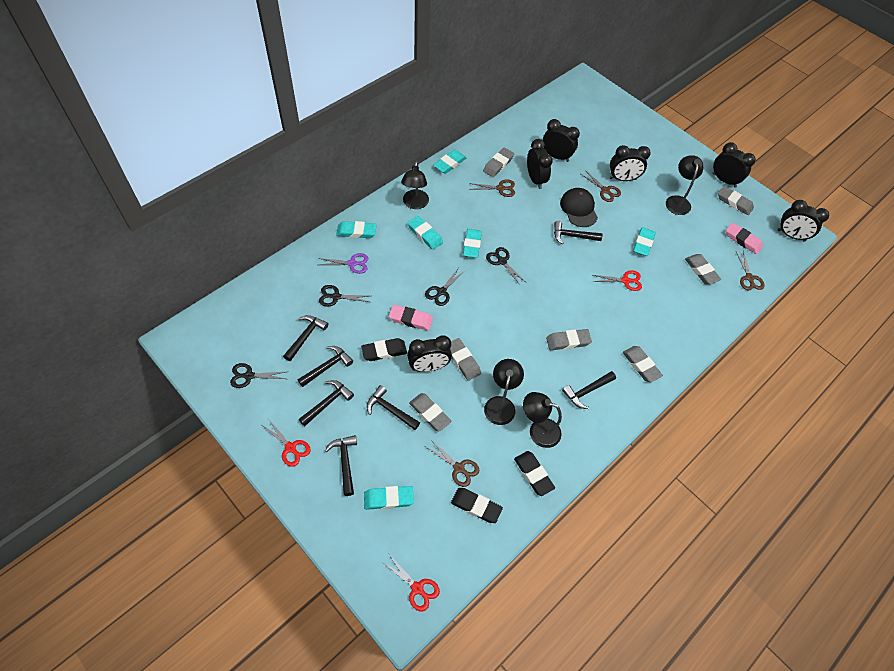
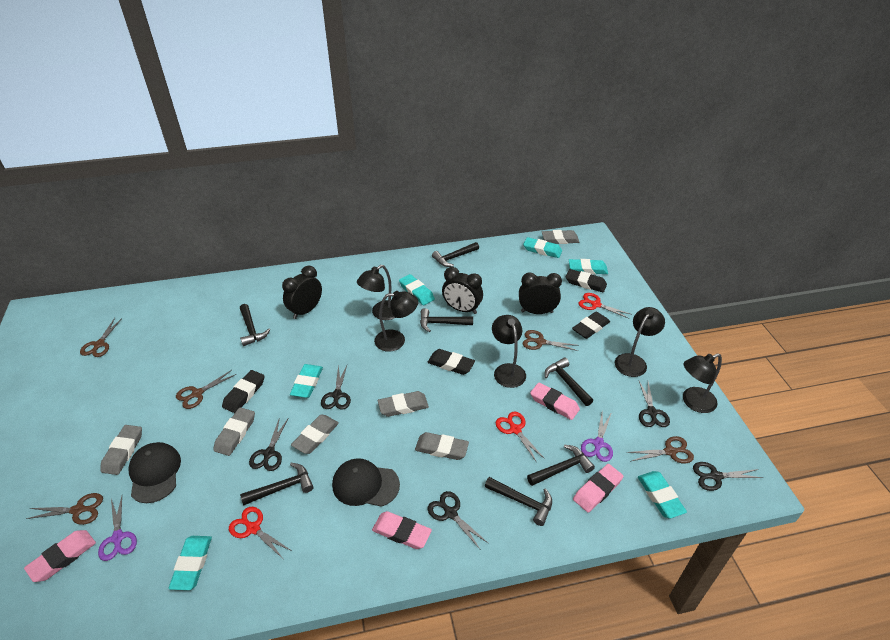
black cap: 1 -> 2
black clock: 6 -> 3
black eraser: 3 -> 4
black lamp: 4 -> 5
black scissors: 4 -> 5
brown scissors: 4 -> 5
grey eraser: 7 -> 6
pink eraser: 2 -> 4
purple scissors: 1 -> 2

